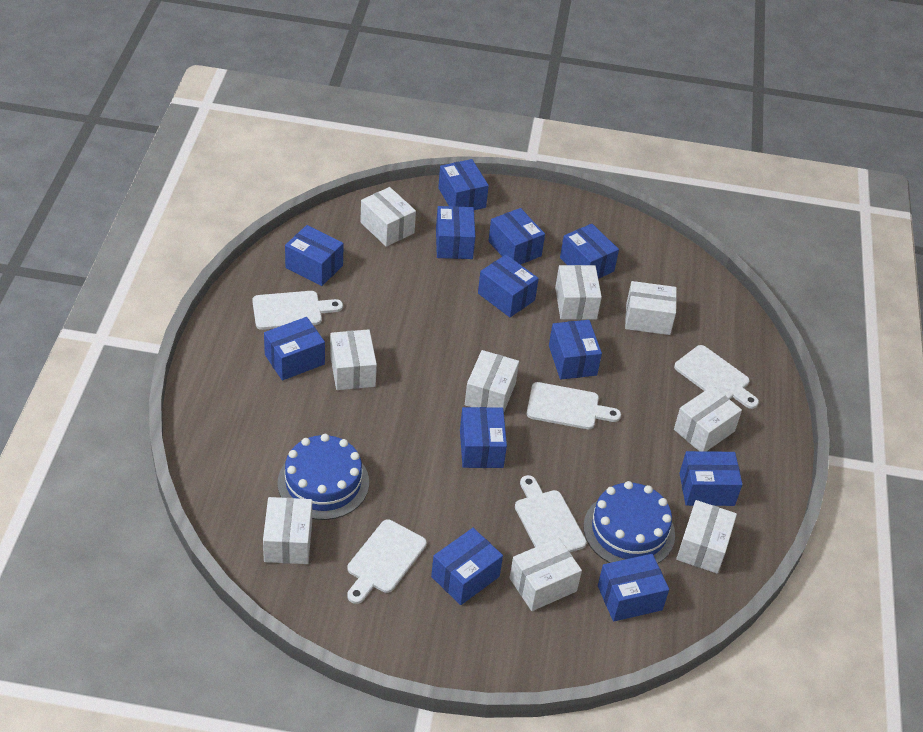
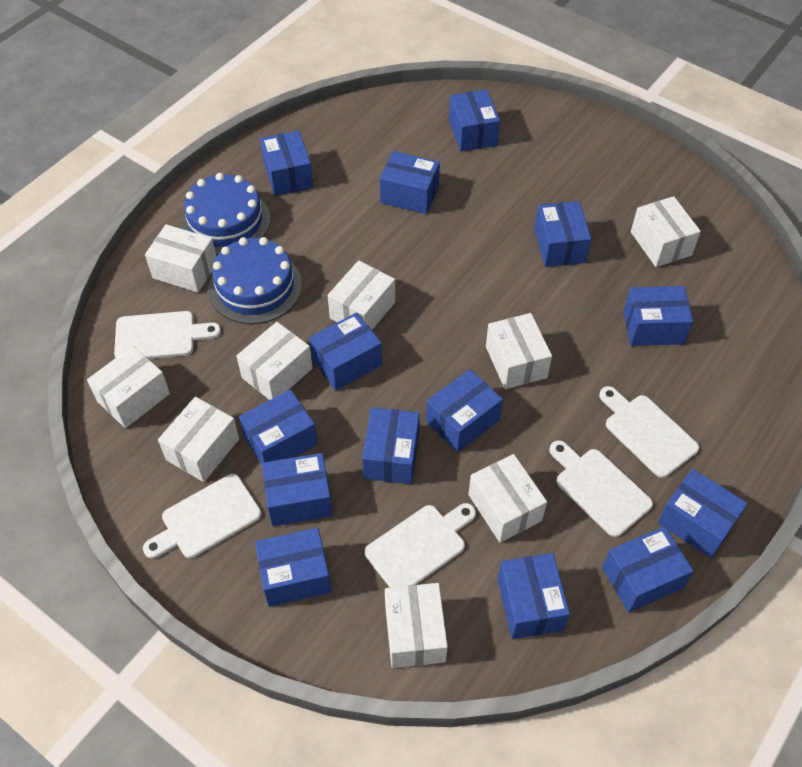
blue box: 12 -> 14

